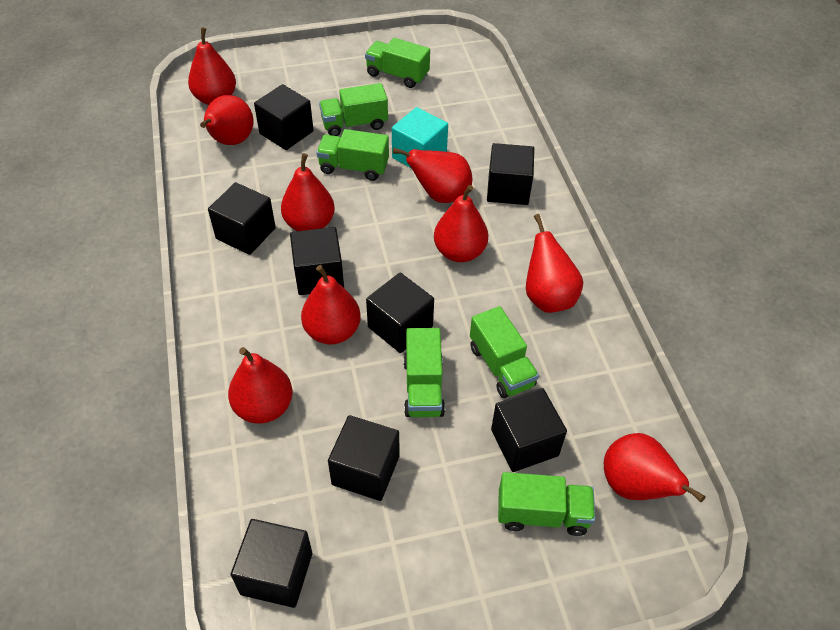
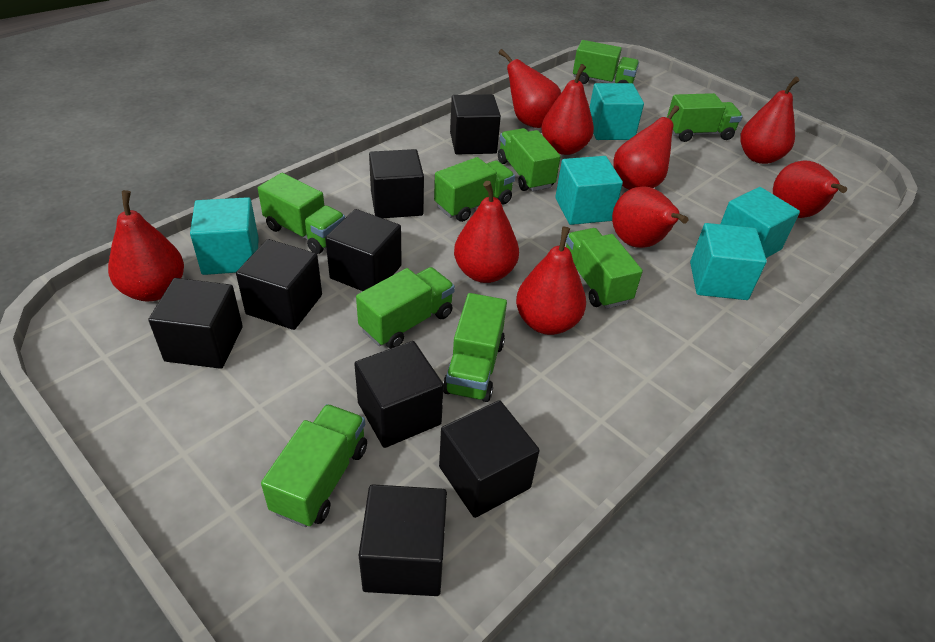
green truck: 6 -> 9
turquoise cube: 1 -> 5

